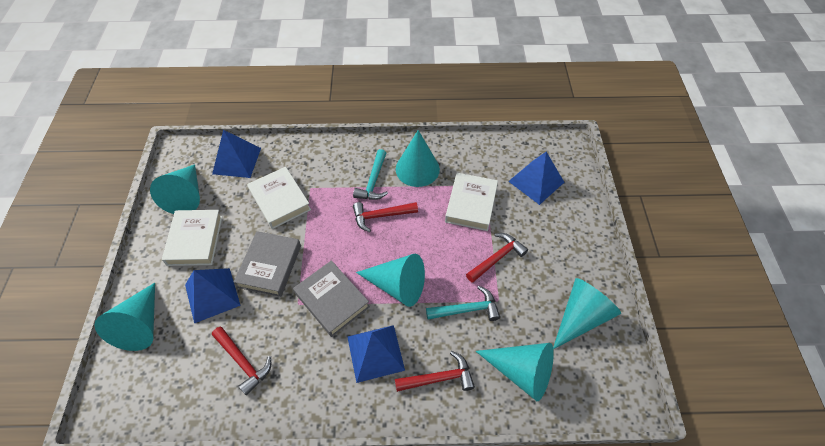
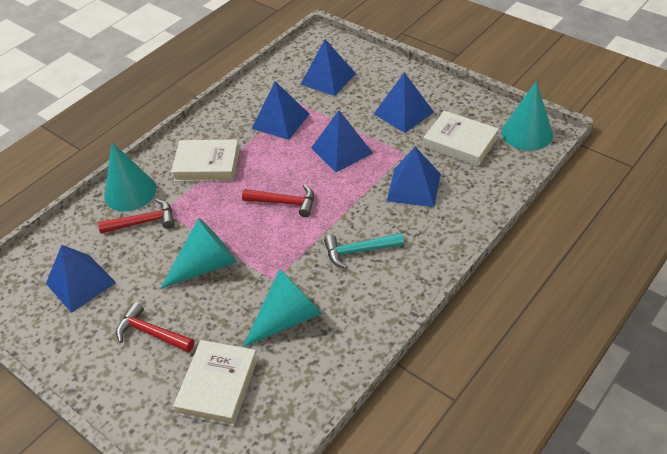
blue pyramid: 4 -> 6
grey book: 2 -> 0
red hammer: 4 -> 3
turquoise cone: 6 -> 4
turquoise hammer: 2 -> 1

